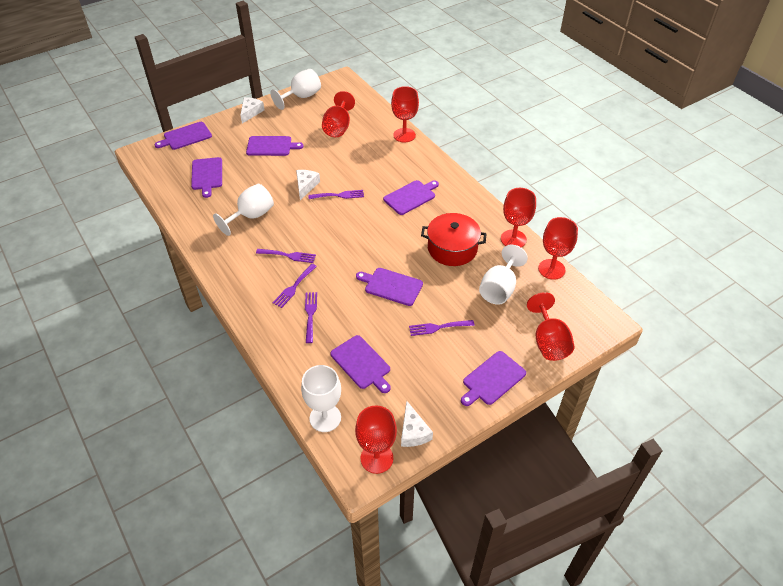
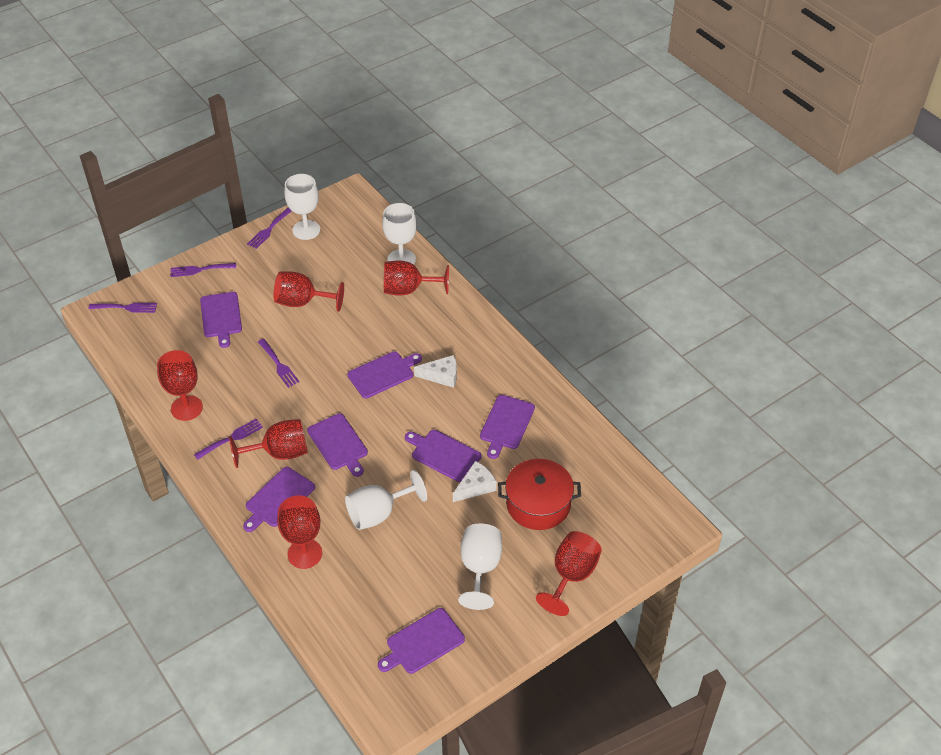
white cheese: 3 -> 2

